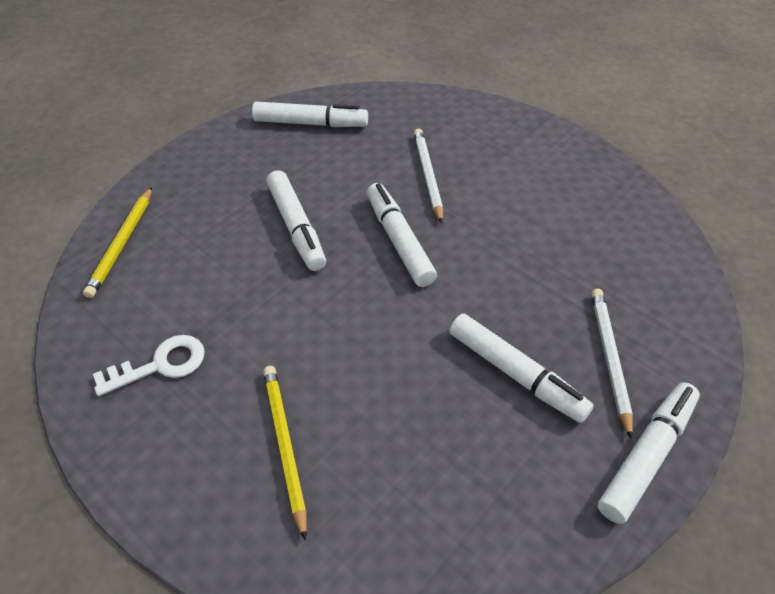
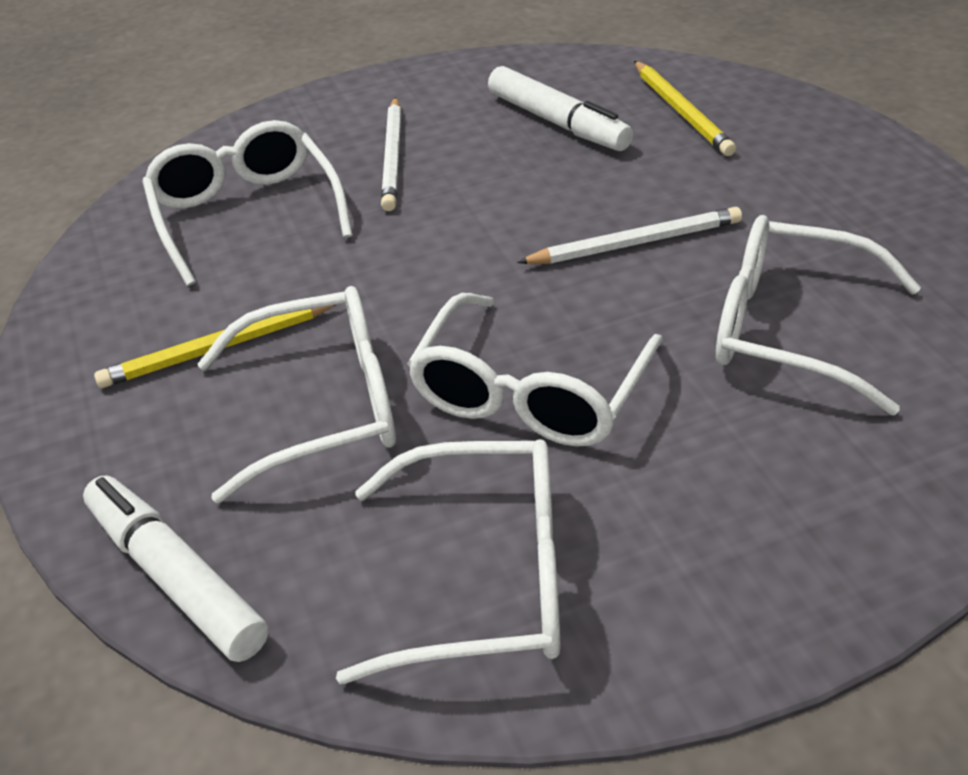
white glasses: 0 -> 5
white key: 1 -> 0
white marker: 5 -> 2

